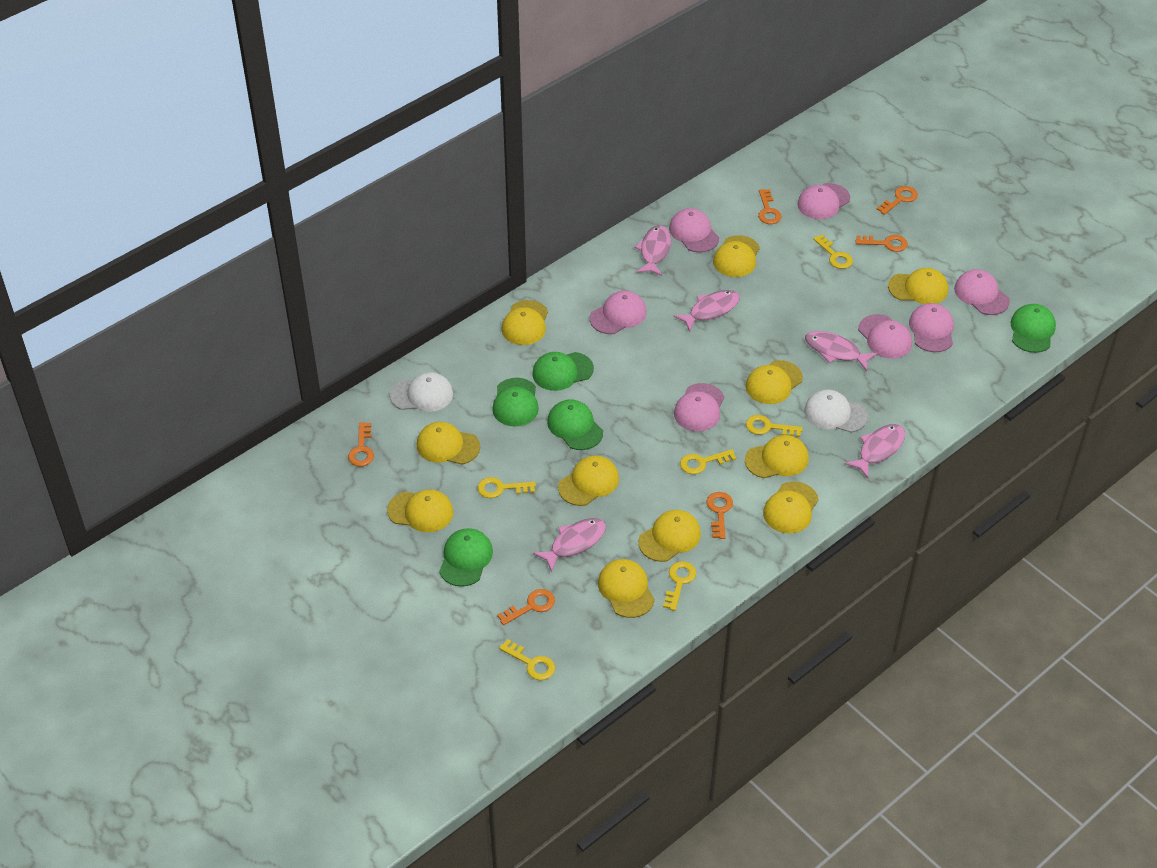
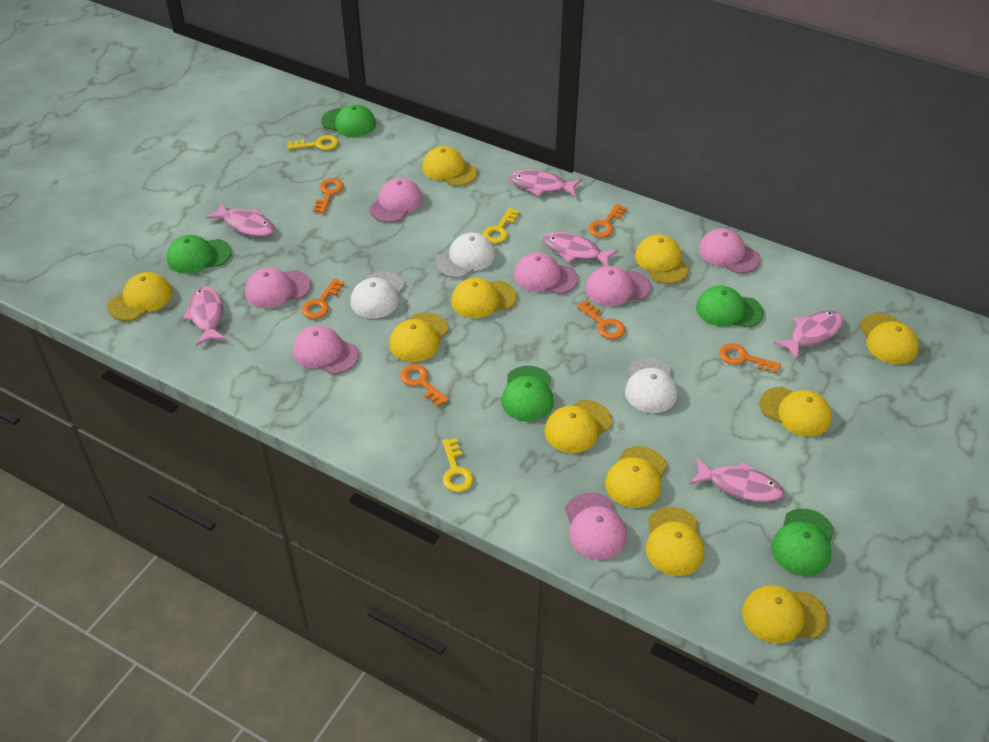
pink fish: 5 -> 6
white cap: 2 -> 3
yellow key: 6 -> 3

